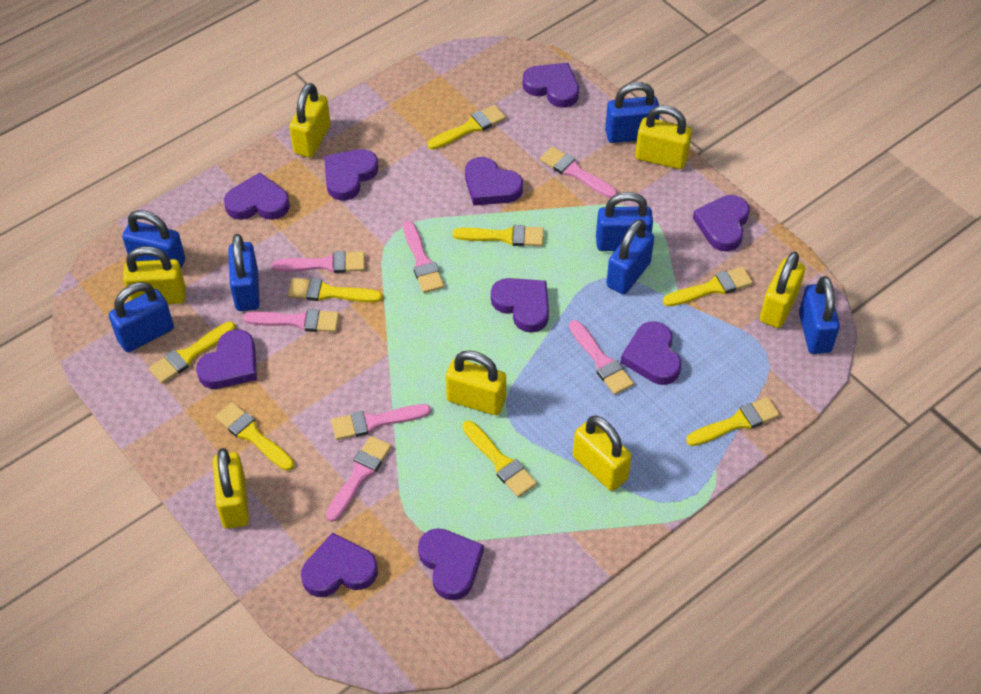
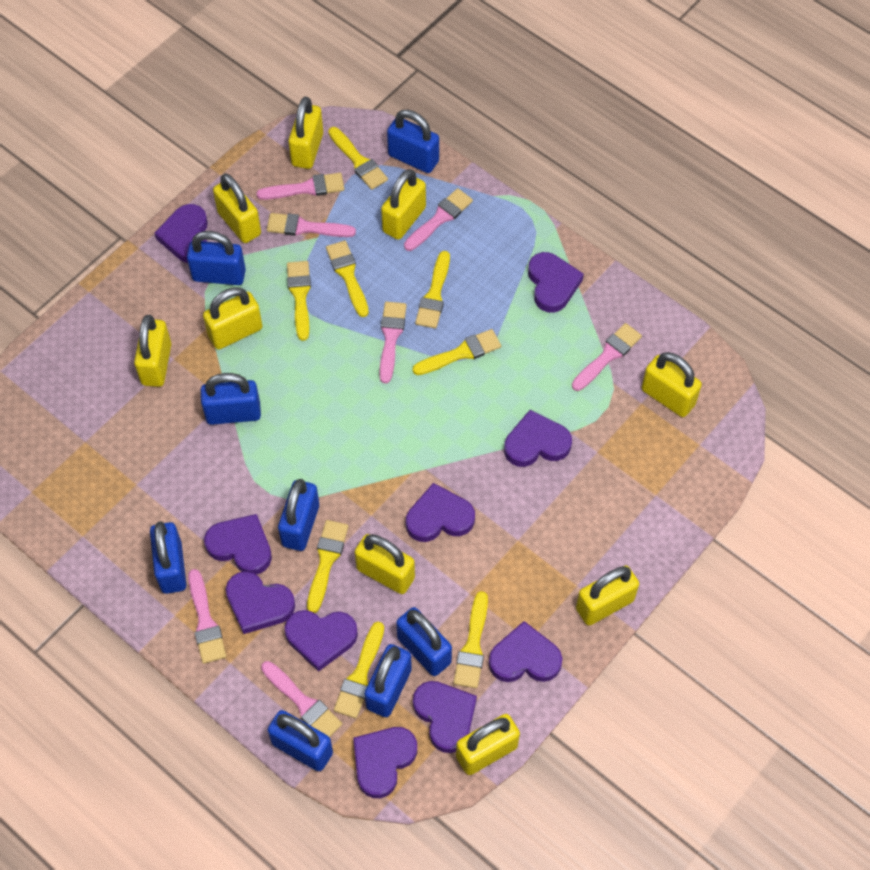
blue padlock: 7 -> 8
yellow padlock: 7 -> 9

